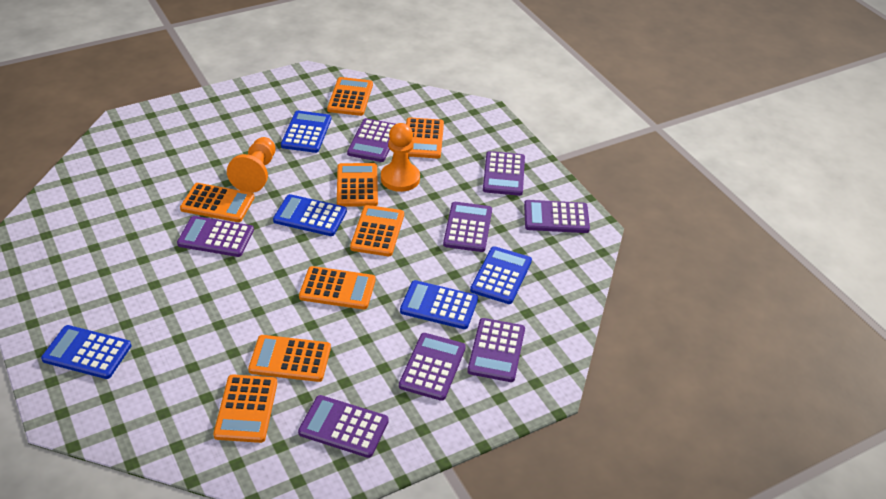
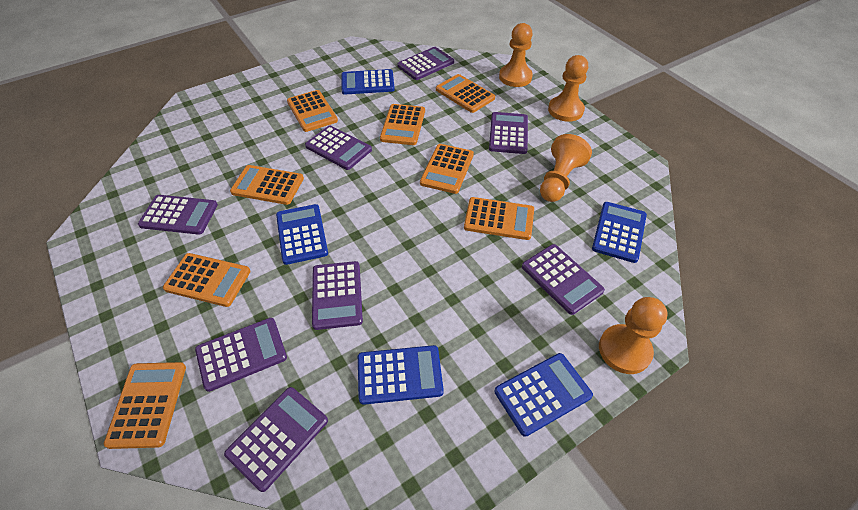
orange pawn: 2 -> 4

